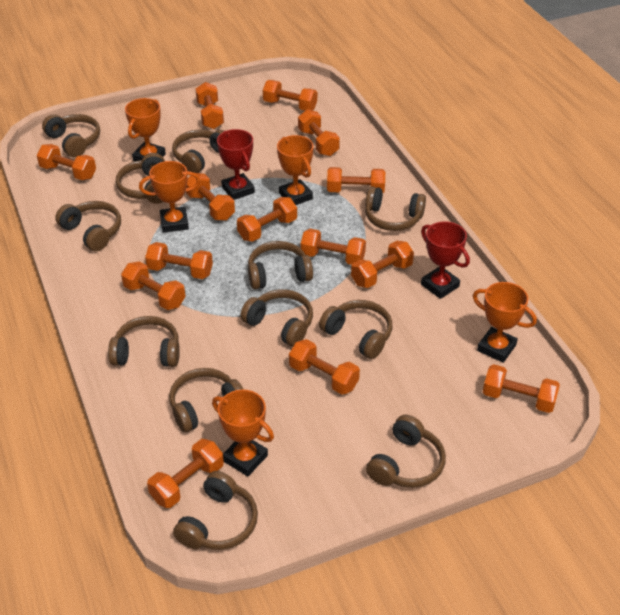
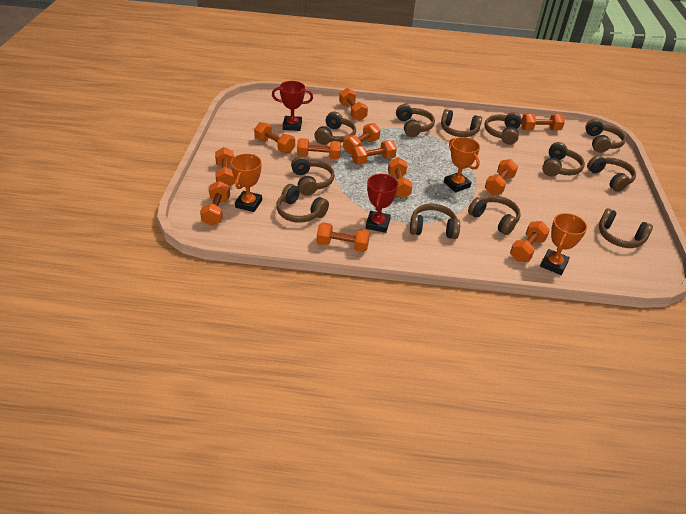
orange dumbbell: 14 -> 12
orange trophy: 5 -> 3

